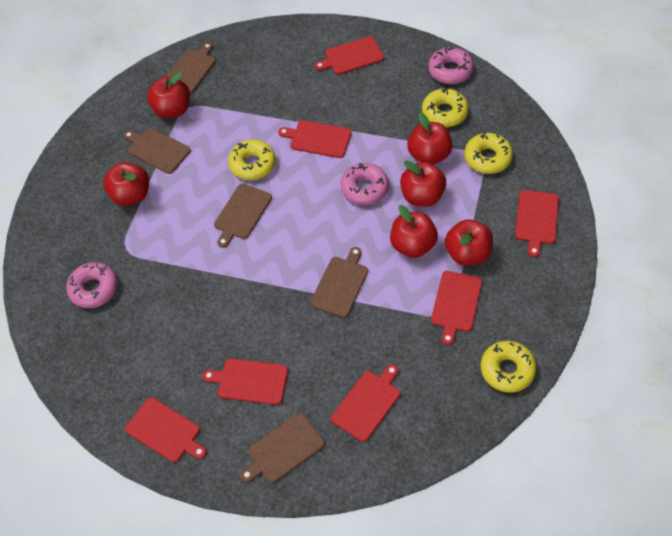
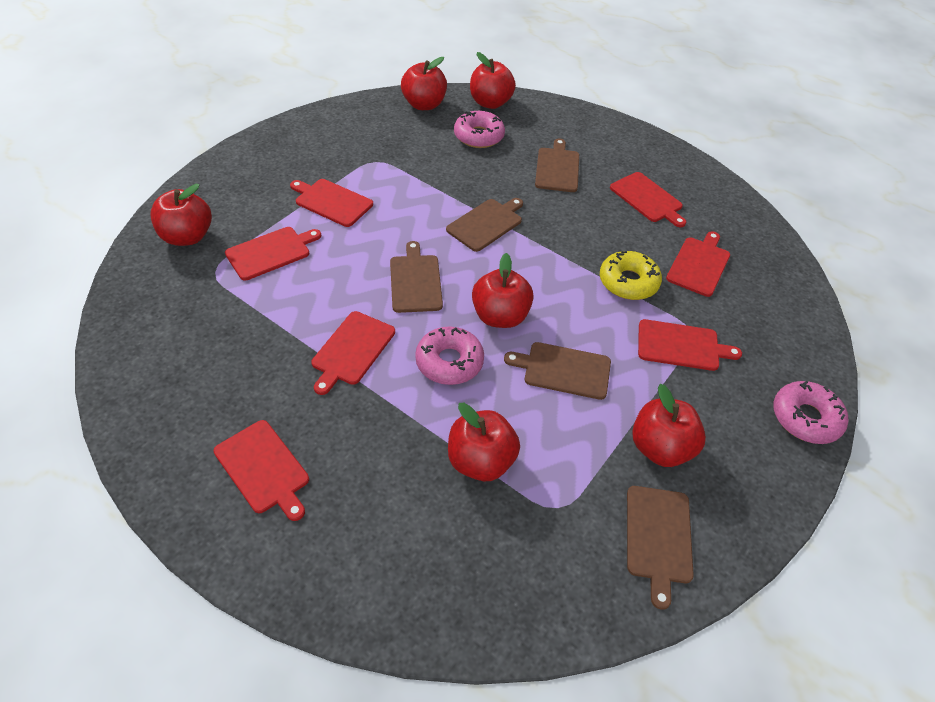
yellow donut: 4 -> 1

